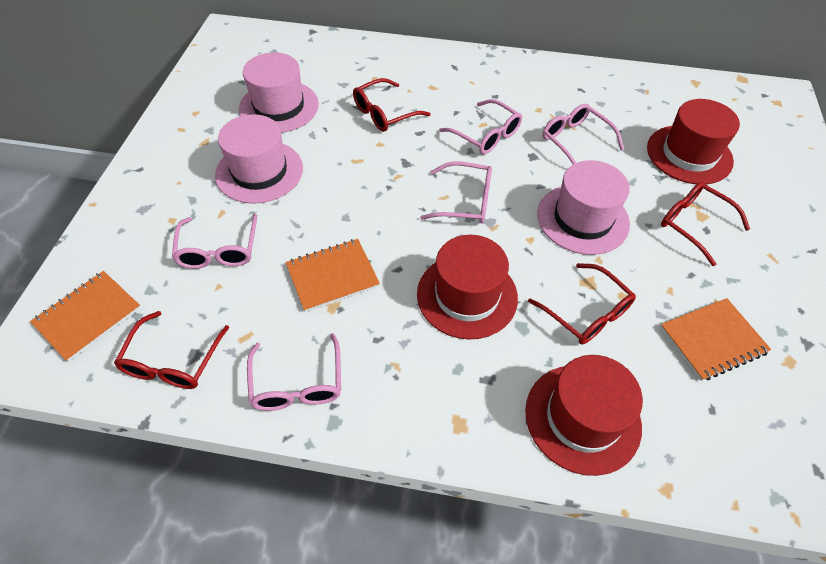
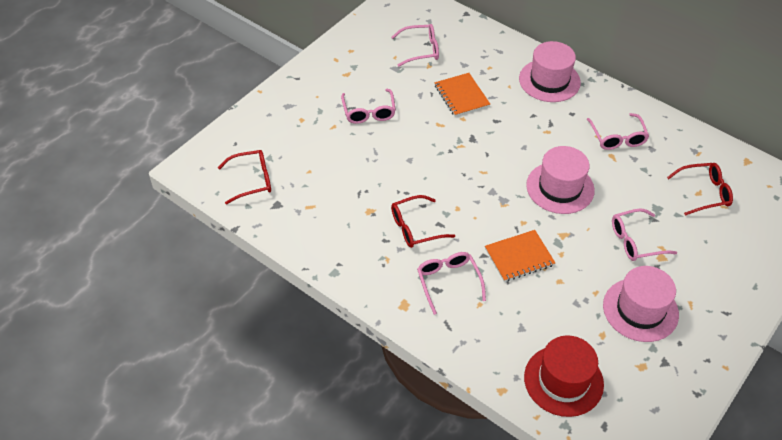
orange notebook: 3 -> 2
red glasses: 4 -> 3
red hat: 3 -> 1

